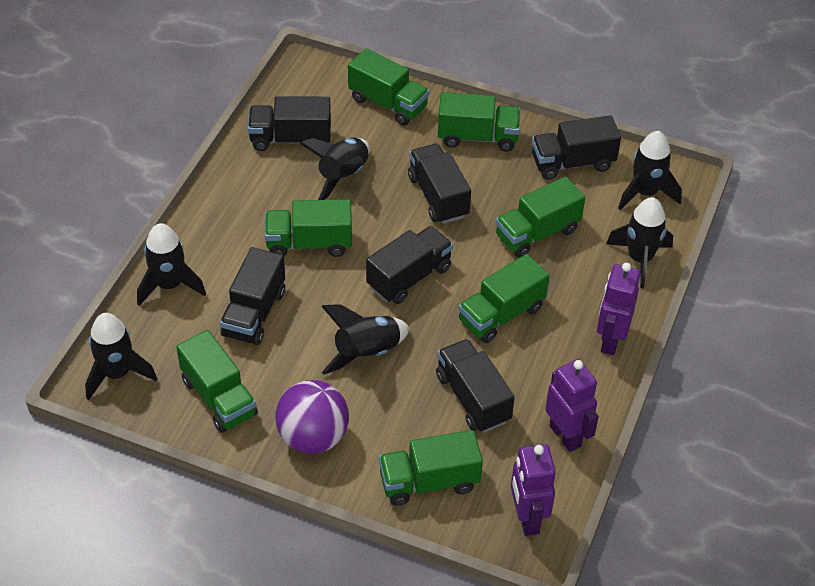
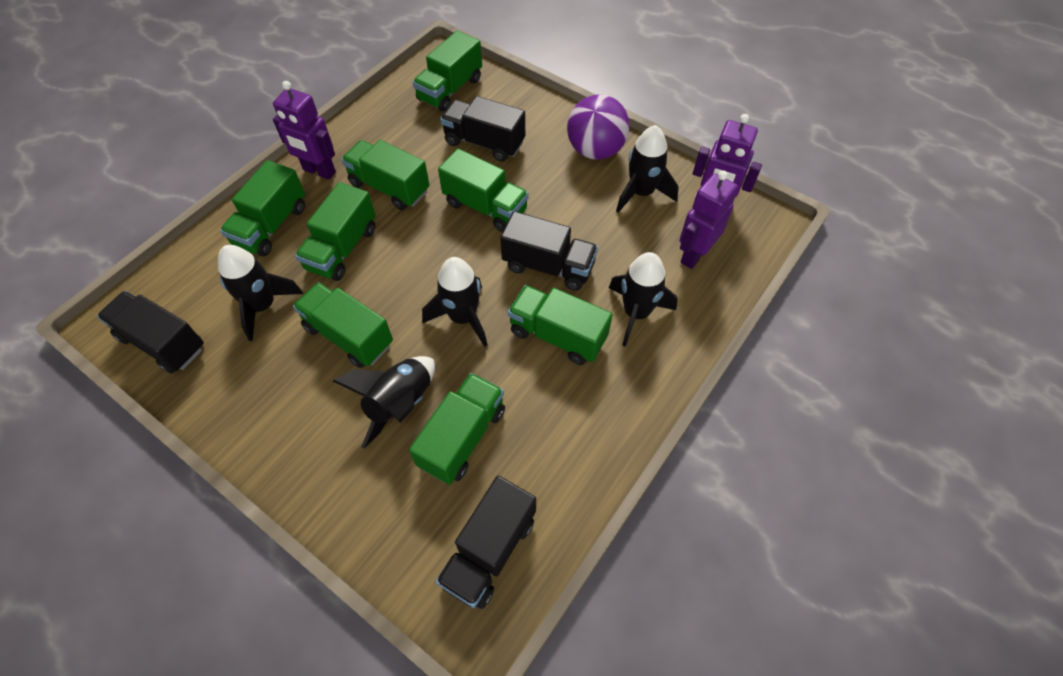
black rocket: 6 -> 5
black truck: 6 -> 4
green truck: 7 -> 8

